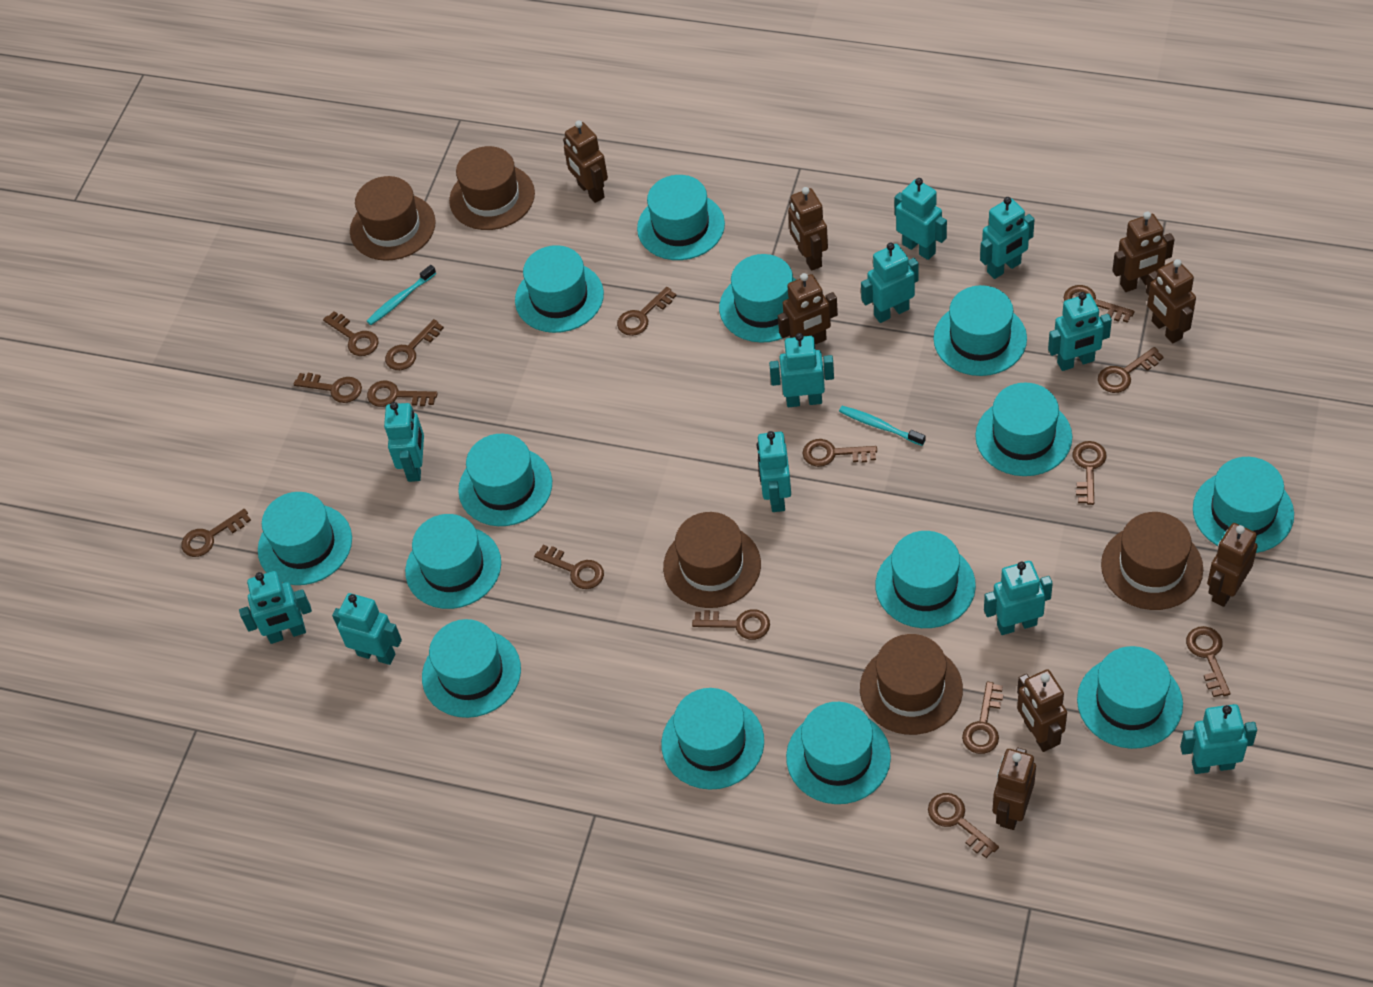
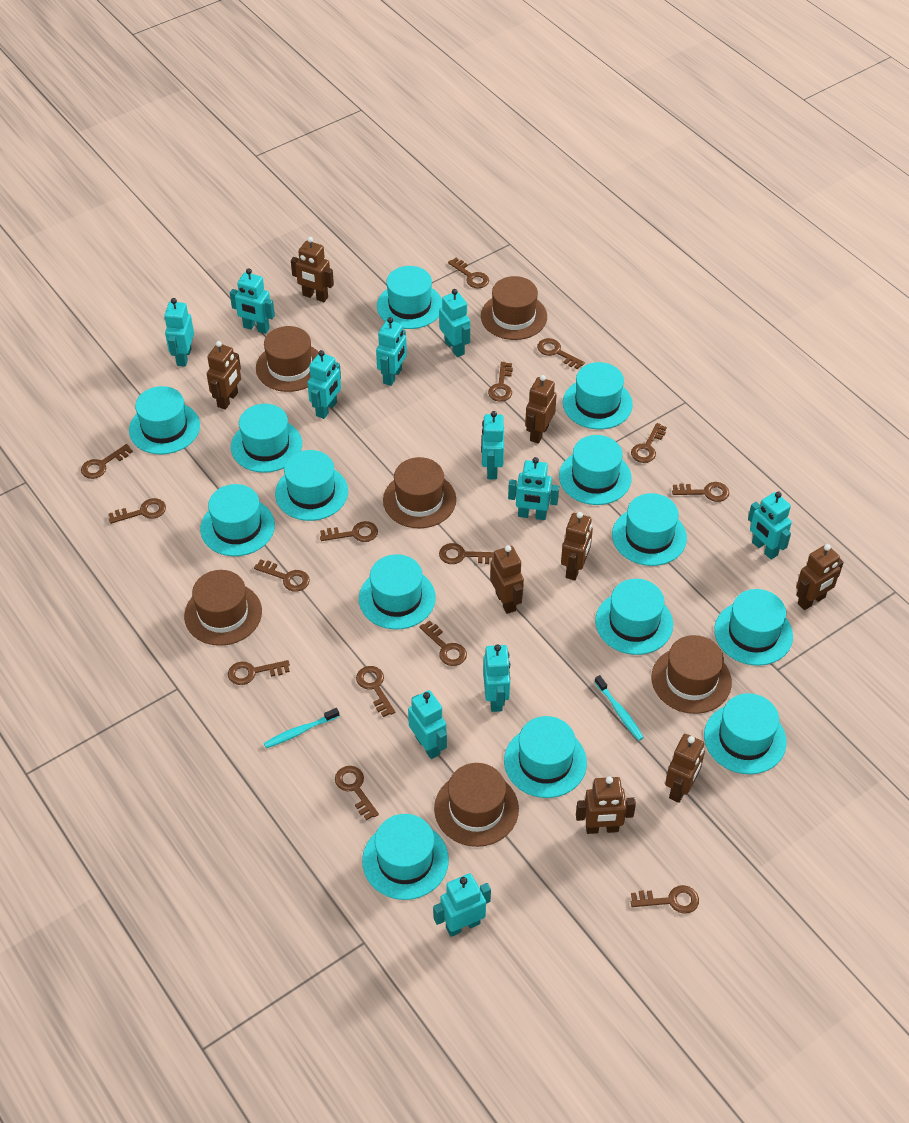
brown hat: 5 -> 6

